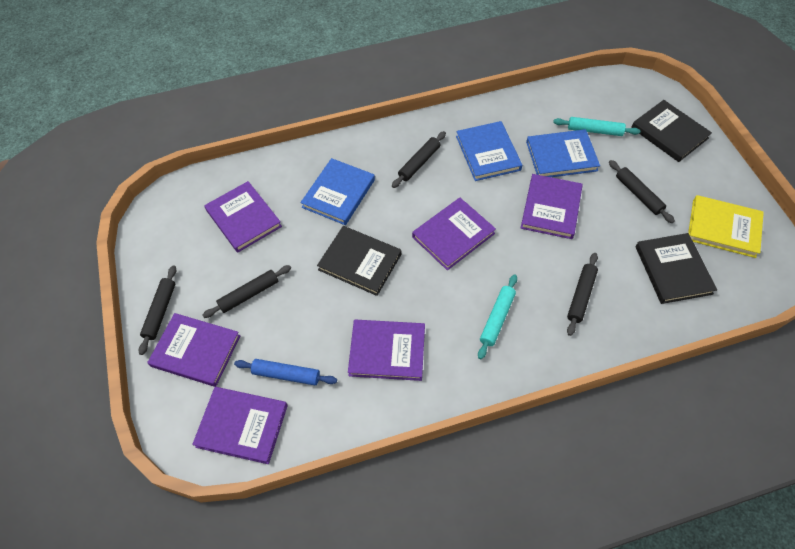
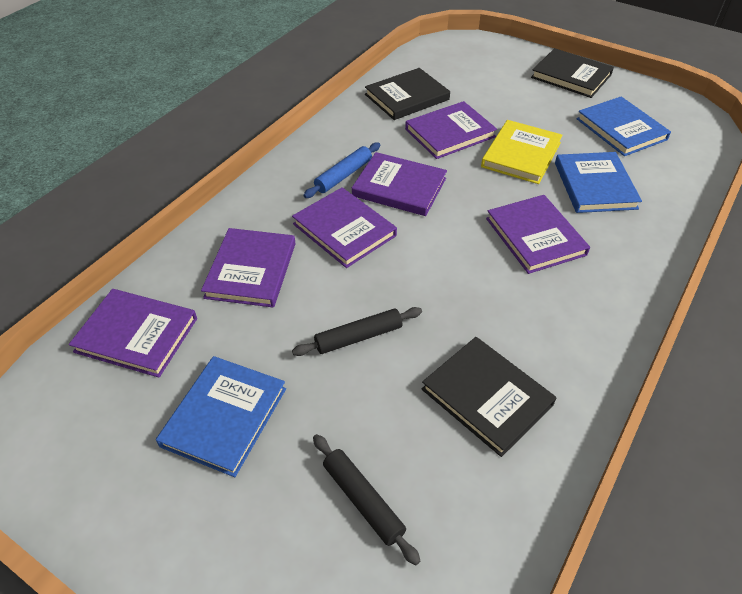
black rolling pin: 5 -> 2
turquoise rolling pin: 2 -> 0

